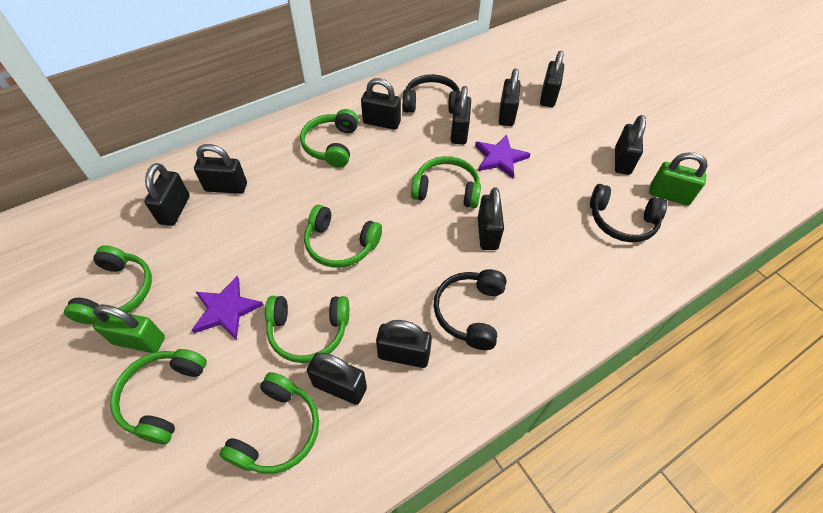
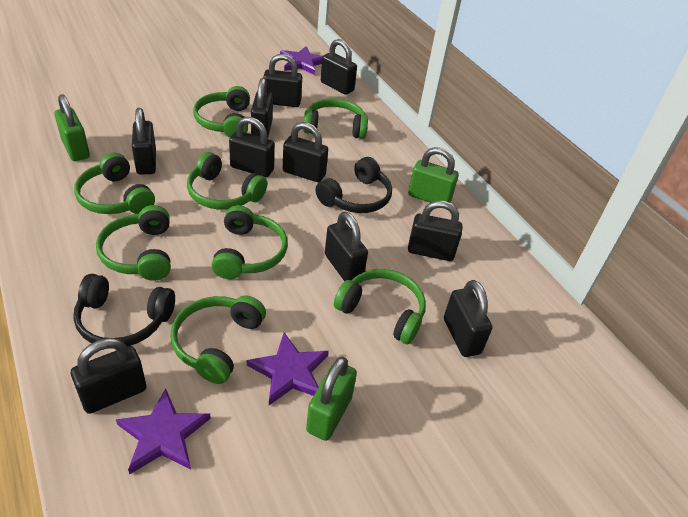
black headphones: 3 -> 2
green headphones: 7 -> 8
green padlock: 2 -> 3
purple star: 2 -> 3

